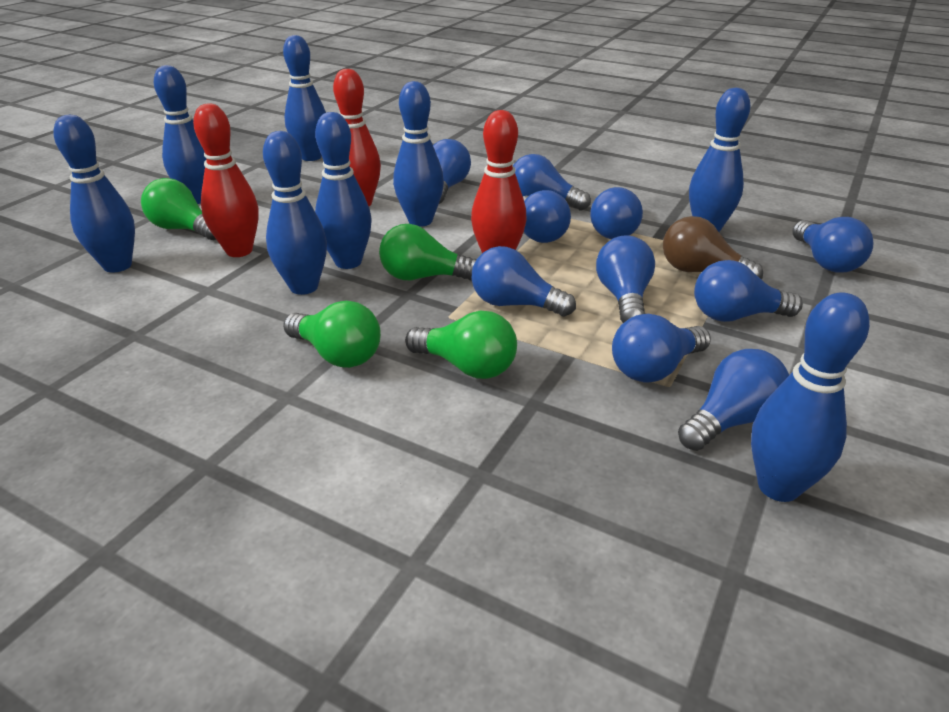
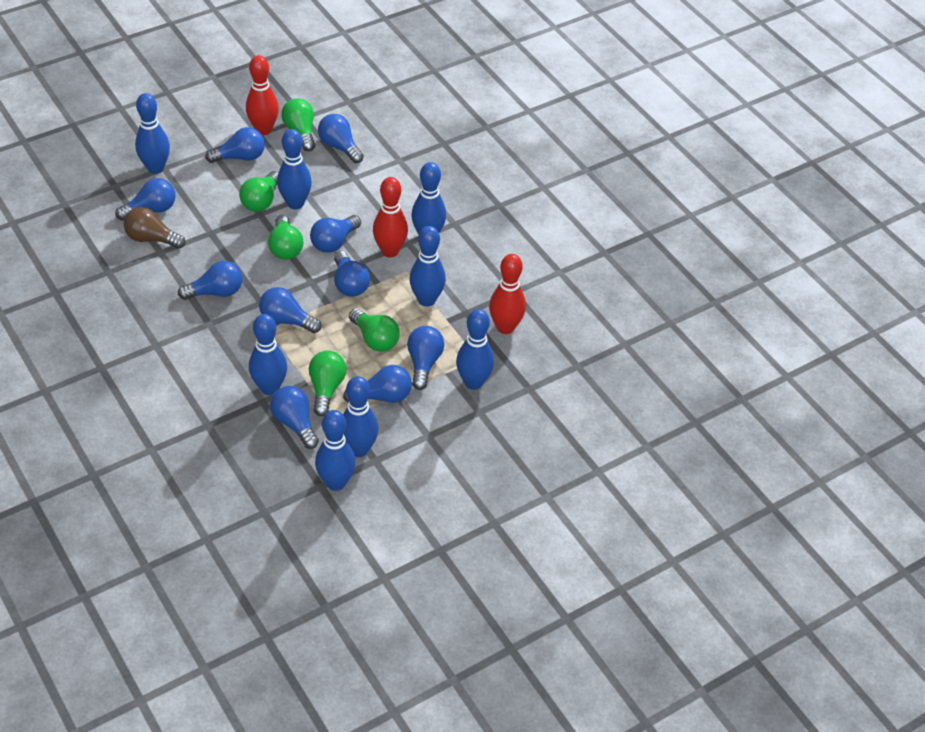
green light bulb: 4 -> 5

